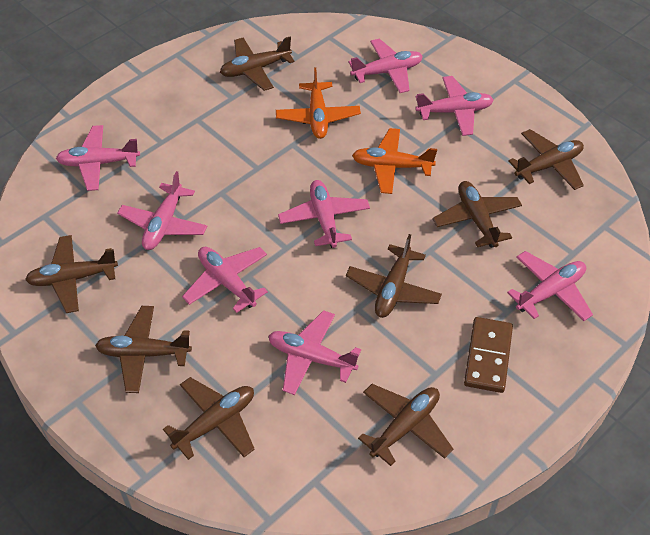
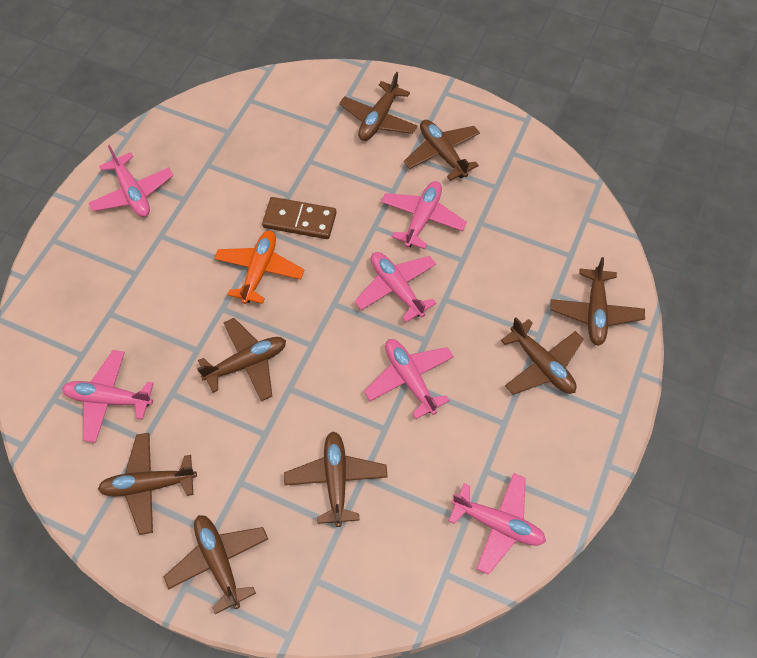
orange plane: 2 -> 1
pink plane: 8 -> 6

